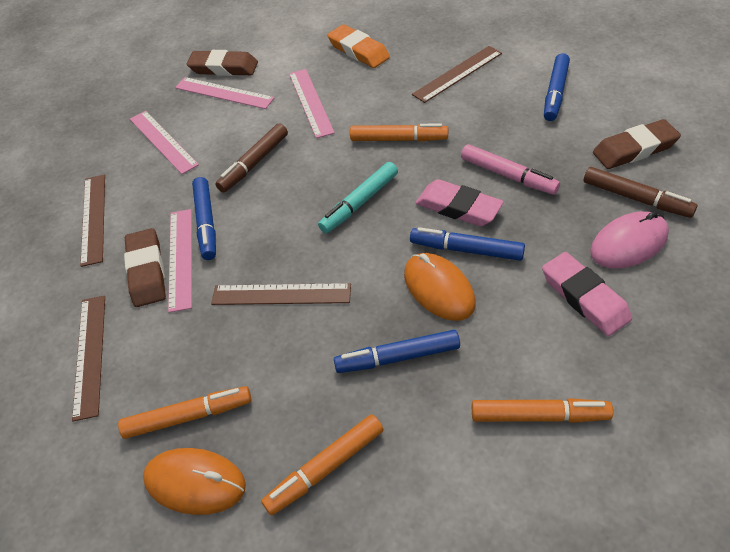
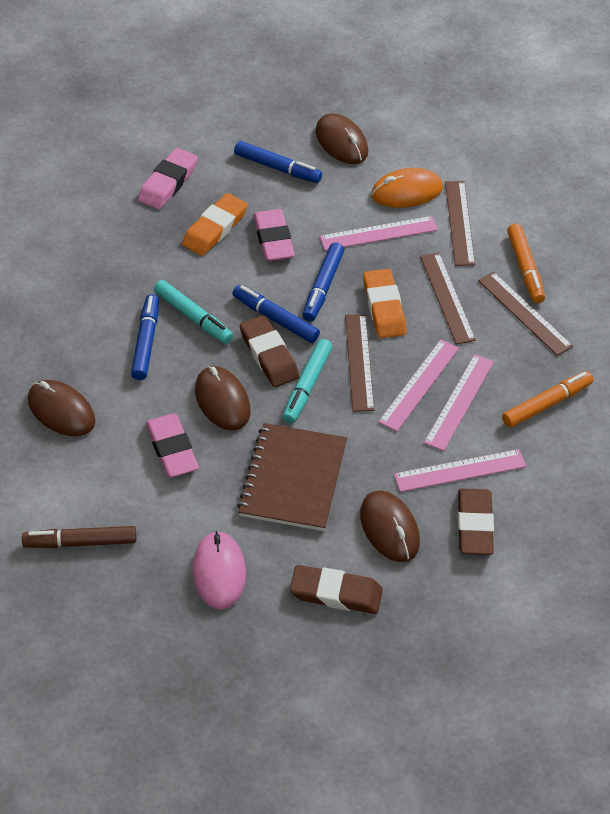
brown marker: 2 -> 1
brown mouse: 0 -> 4
brown notebook: 0 -> 1
orange eraser: 1 -> 2
orange marker: 4 -> 2
orange mouse: 2 -> 1
pink eraser: 2 -> 3
pink marker: 1 -> 0
turquoise marker: 1 -> 2

